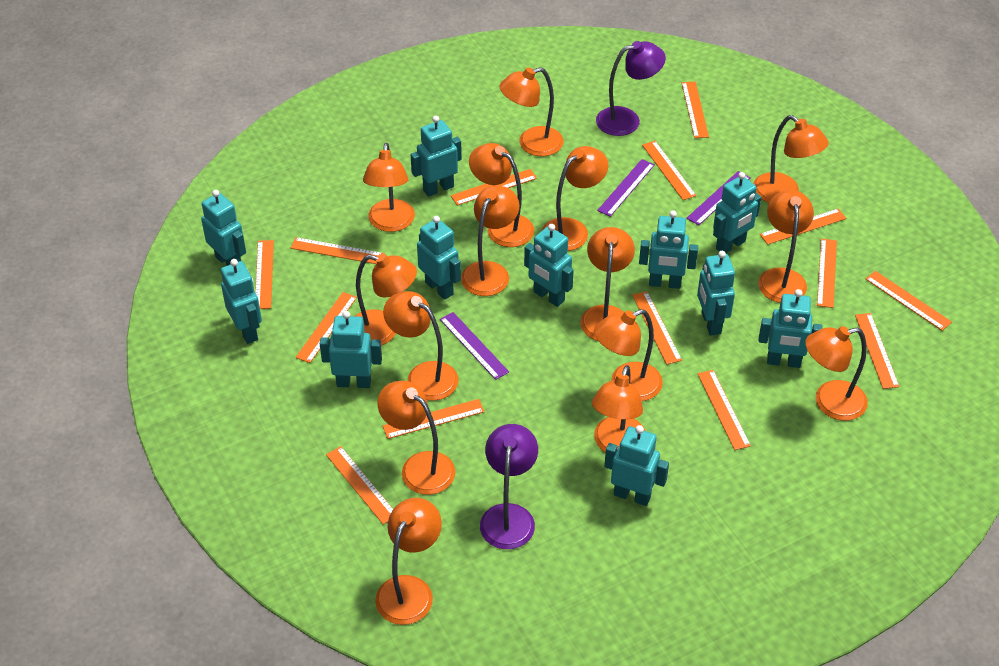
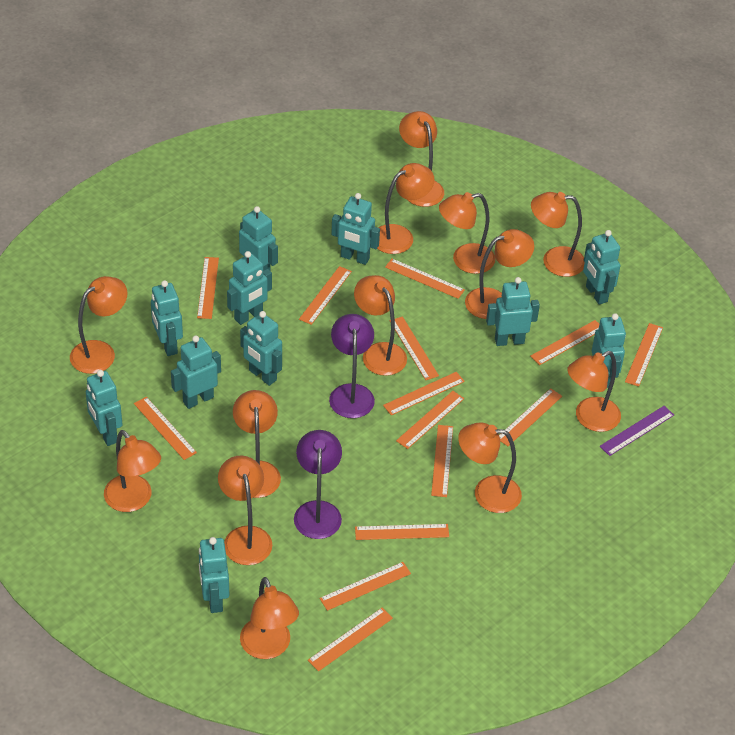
orange lamp: 15 -> 13
purple ruler: 3 -> 1

